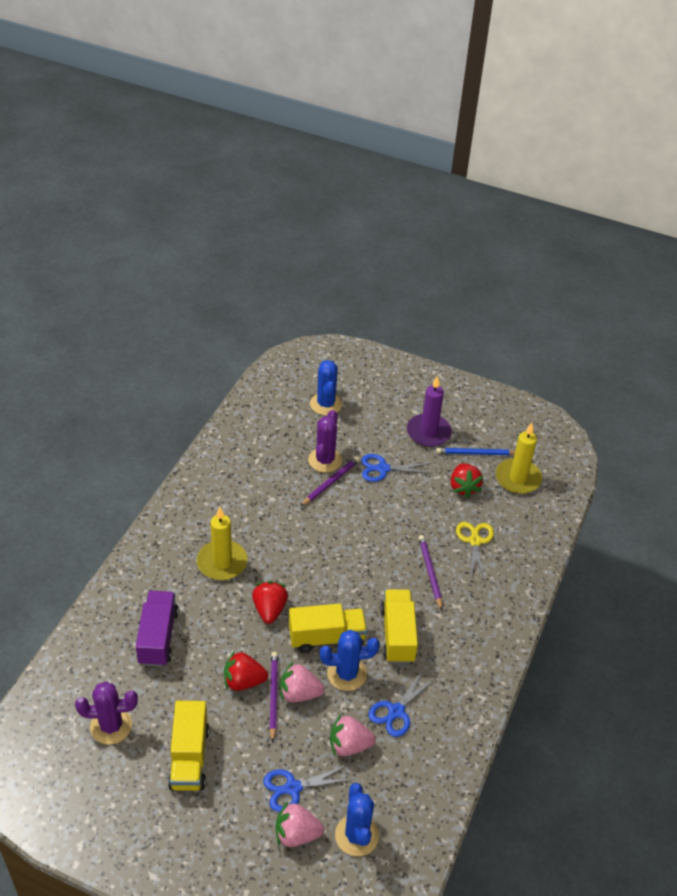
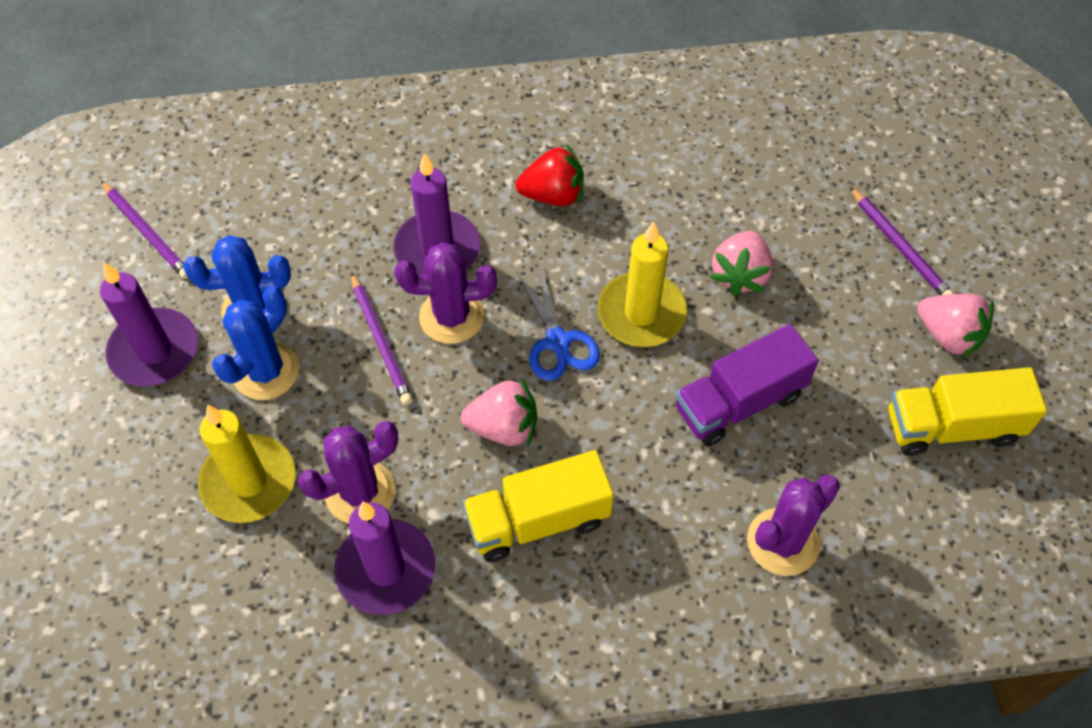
blue cactus: 3 -> 2
blue pencil: 1 -> 0
blue scissors: 3 -> 1
purple cactus: 2 -> 3
purple candle: 1 -> 3
red strawberry: 3 -> 1
yellow scissors: 1 -> 0
yellow truck: 3 -> 2

